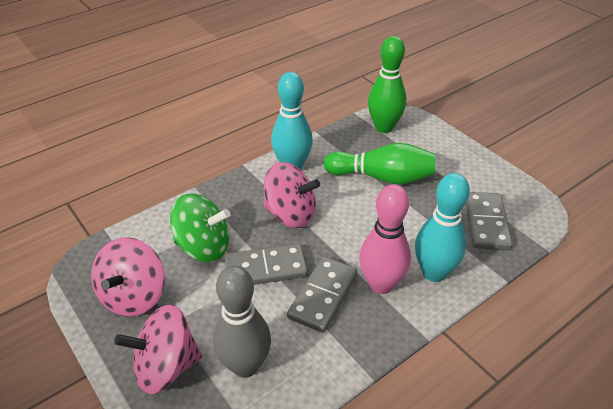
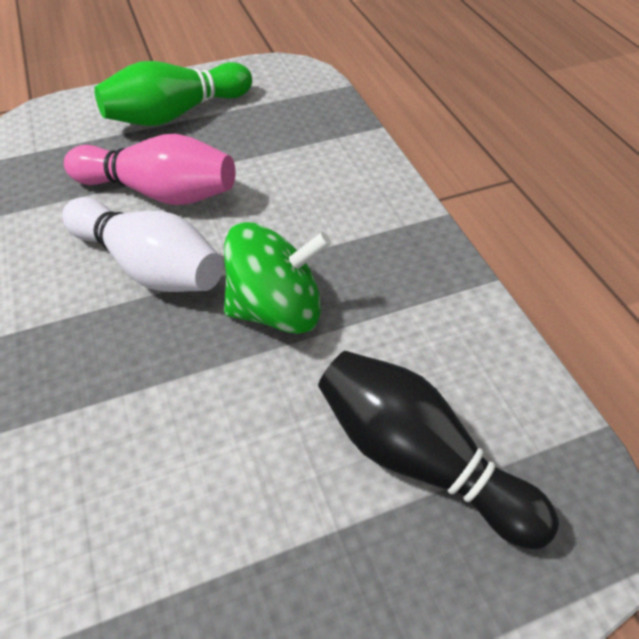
black bowling pin: 0 -> 1
green bowling pin: 2 -> 1
grey bowling pin: 1 -> 0
grey domino: 3 -> 0
pink spinning top: 3 -> 0
turquoise bowling pin: 2 -> 0
white bowling pin: 0 -> 1

